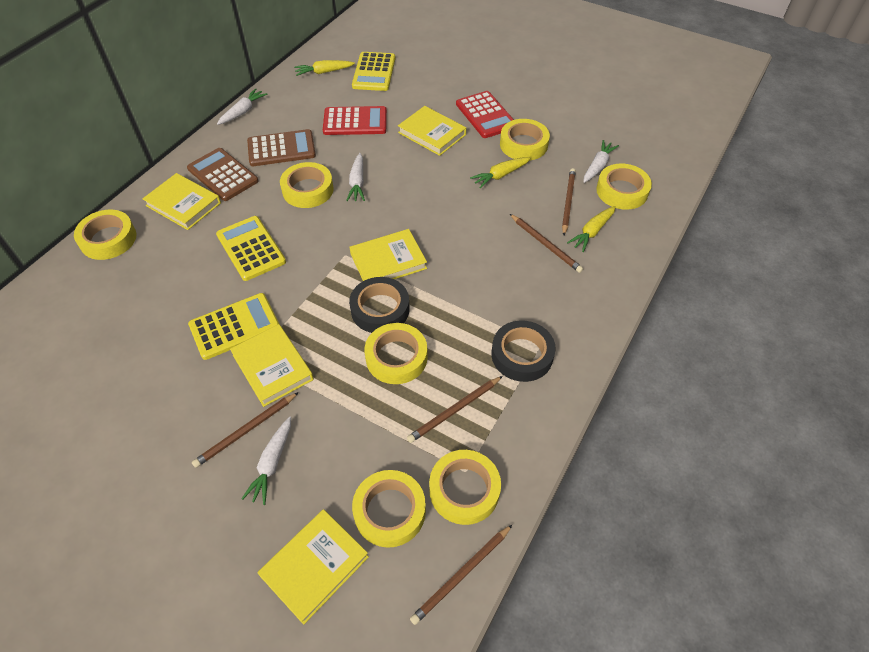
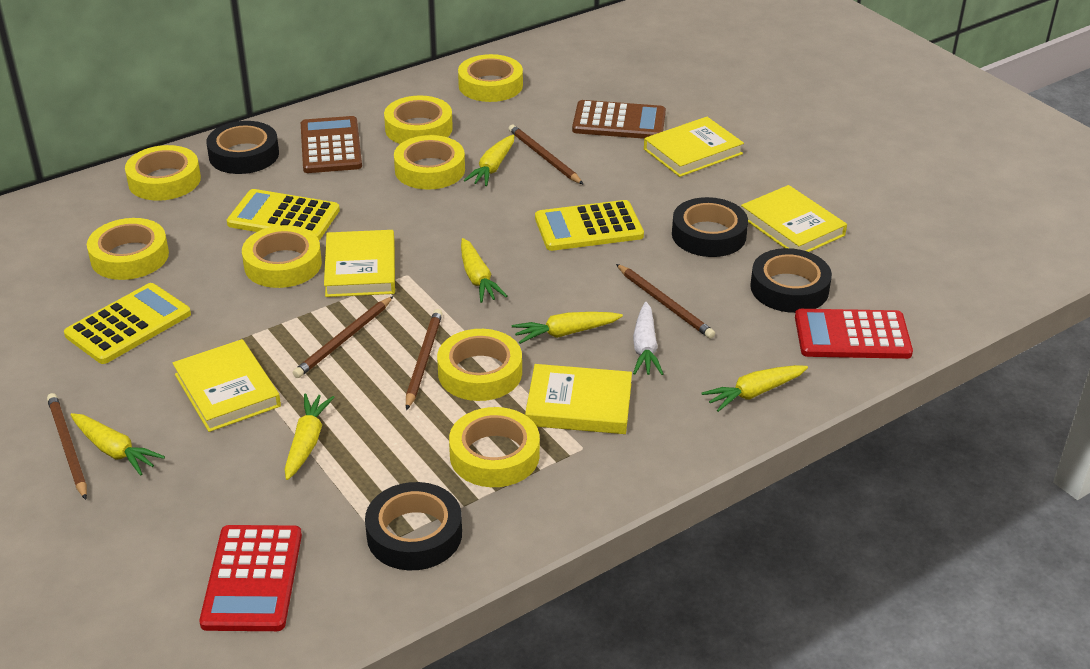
black tape: 2 -> 4
white carrot: 4 -> 1
yellow carrot: 3 -> 6
yellow tape: 7 -> 8

